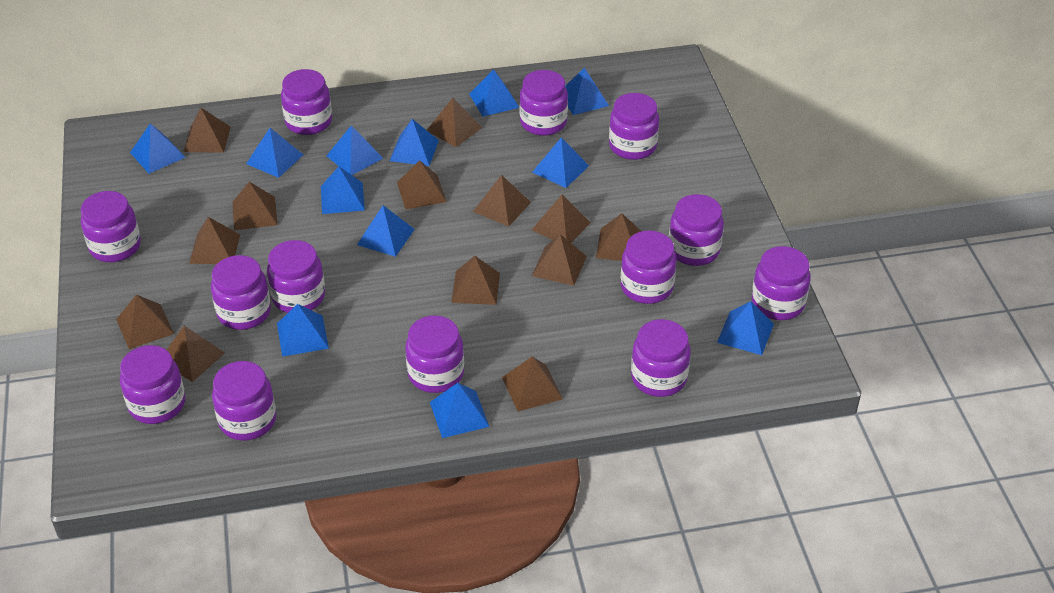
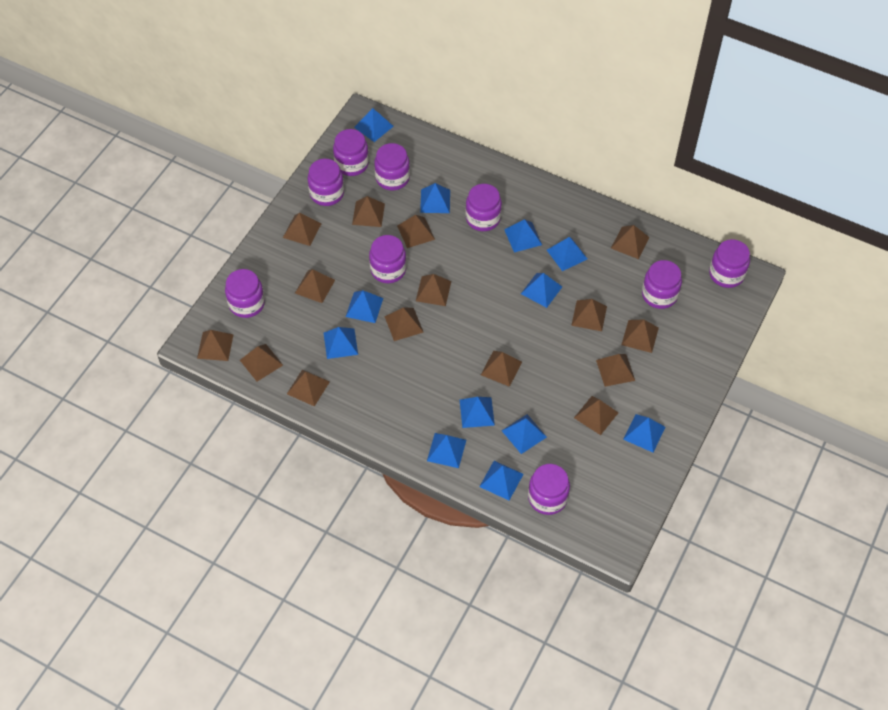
brown pyramid: 13 -> 15
purple jar: 13 -> 9

